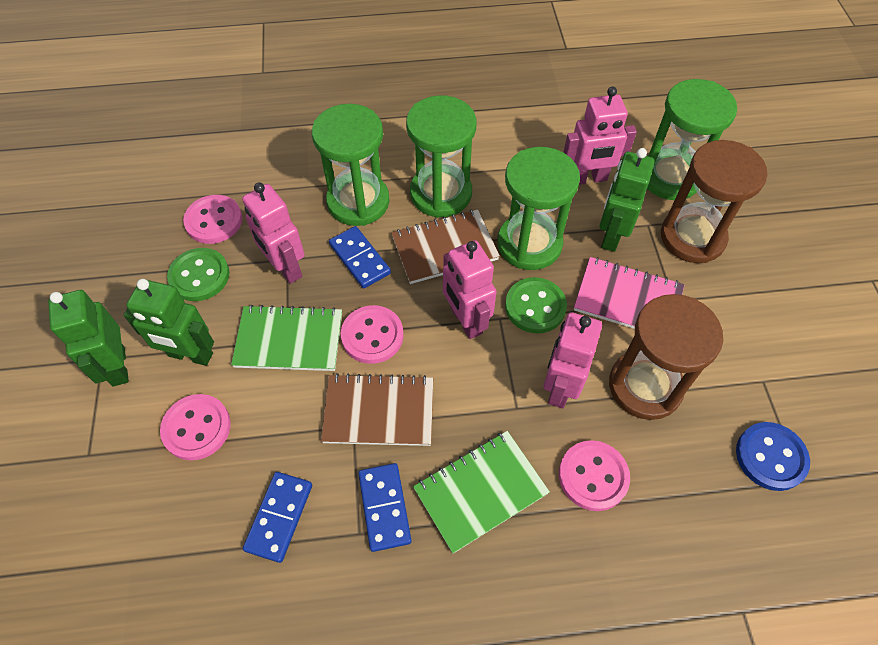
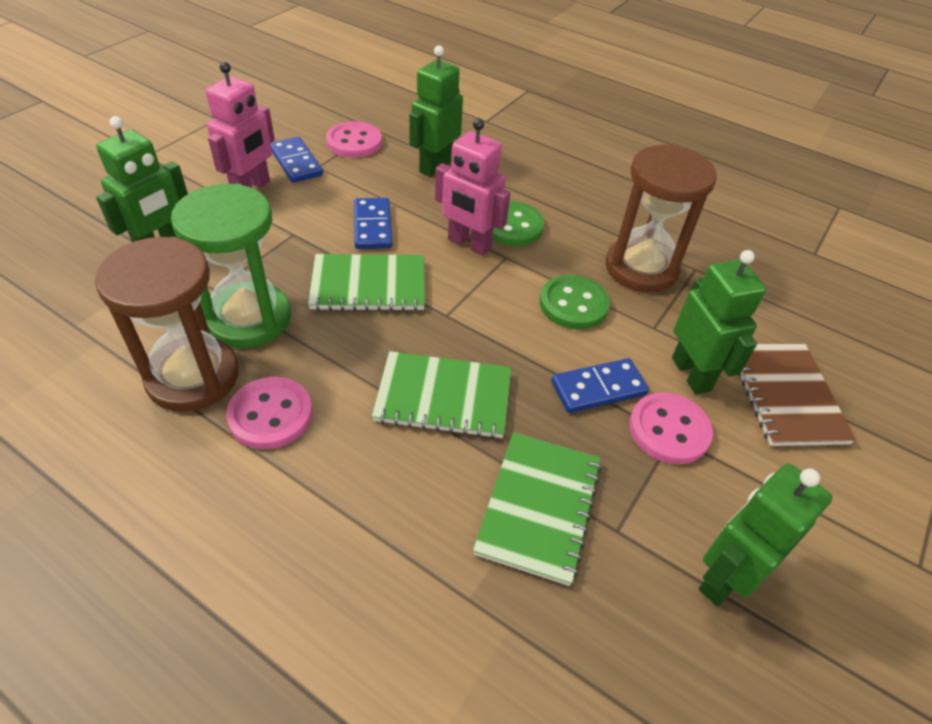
blue button: 1 -> 0
brown notebook: 2 -> 1
green hourglass: 4 -> 1
green notebook: 2 -> 3
green robot: 3 -> 4
pink button: 4 -> 3
pink notebook: 1 -> 0
pink robot: 4 -> 2

